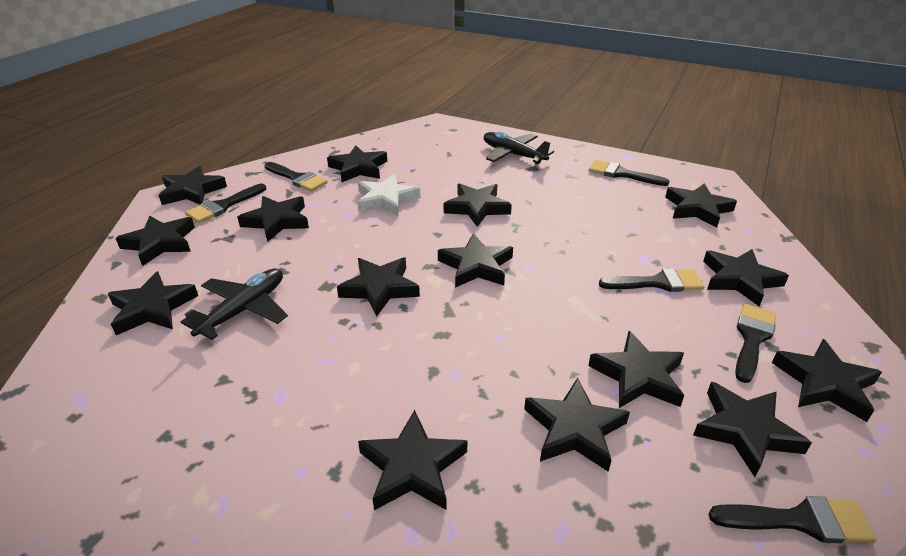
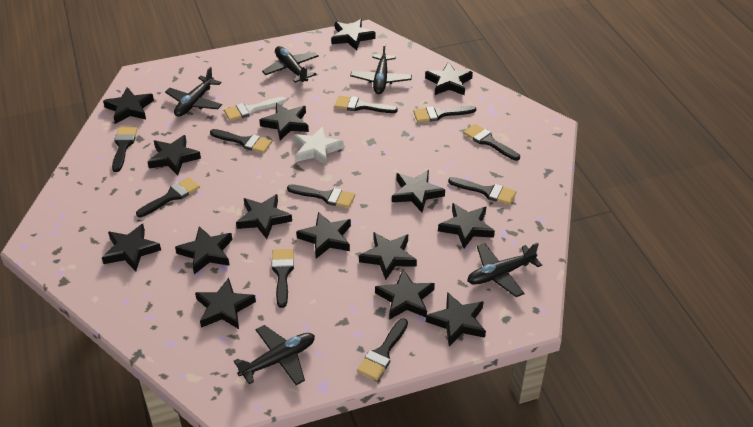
black brush: 6 -> 10
black plane: 2 -> 5
white brush: 0 -> 1

